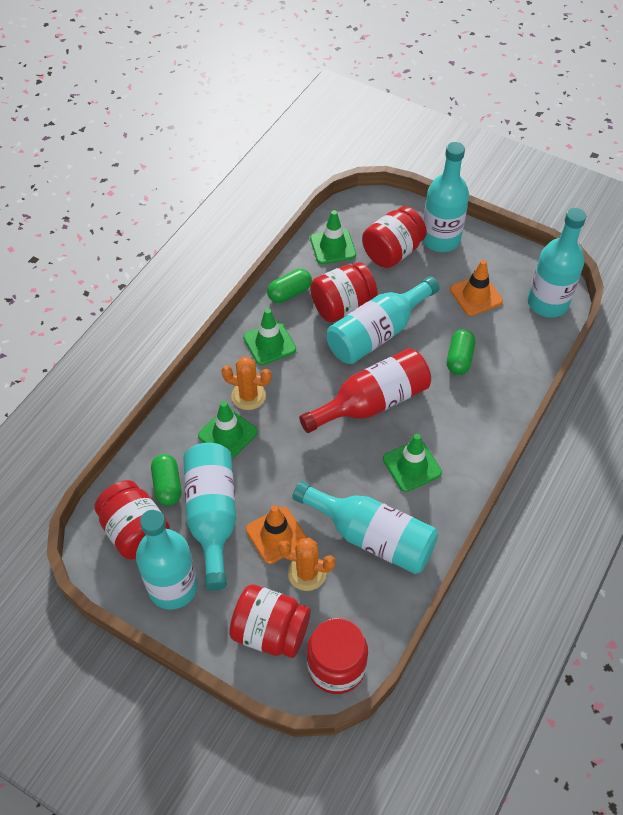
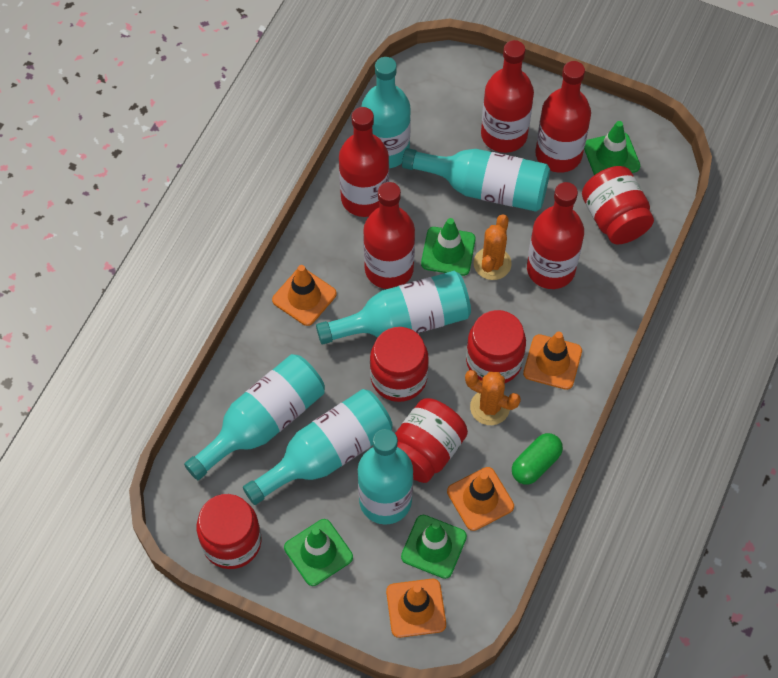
green capsule: 3 -> 1
orange traffic cone: 2 -> 4
red bottle: 1 -> 5

